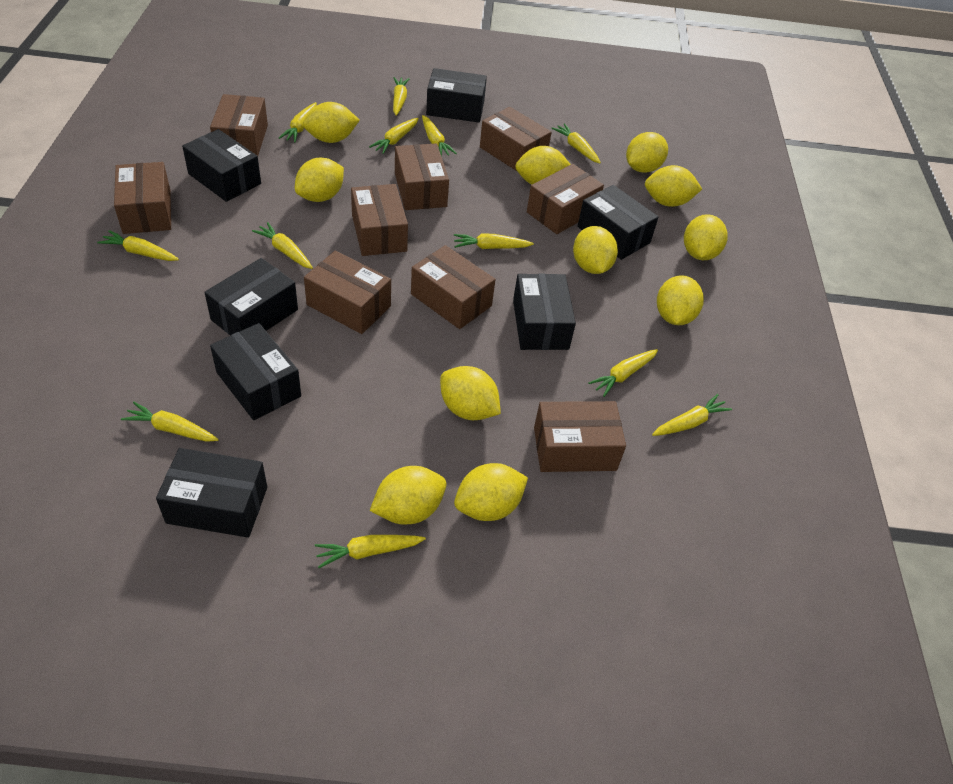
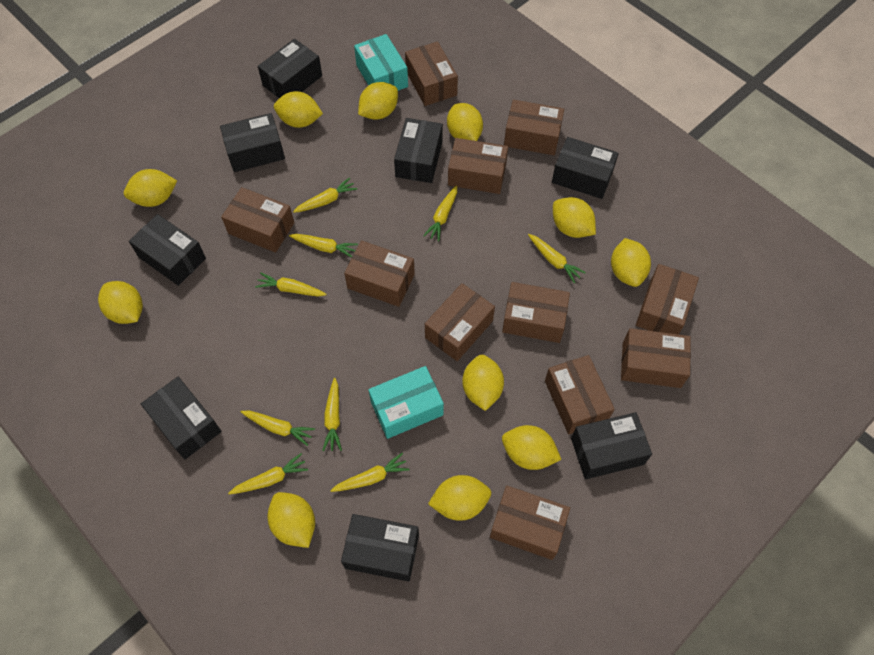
black box: 7 -> 8
brown box: 9 -> 11
turquoise box: 0 -> 2
yellow carrot: 12 -> 9

